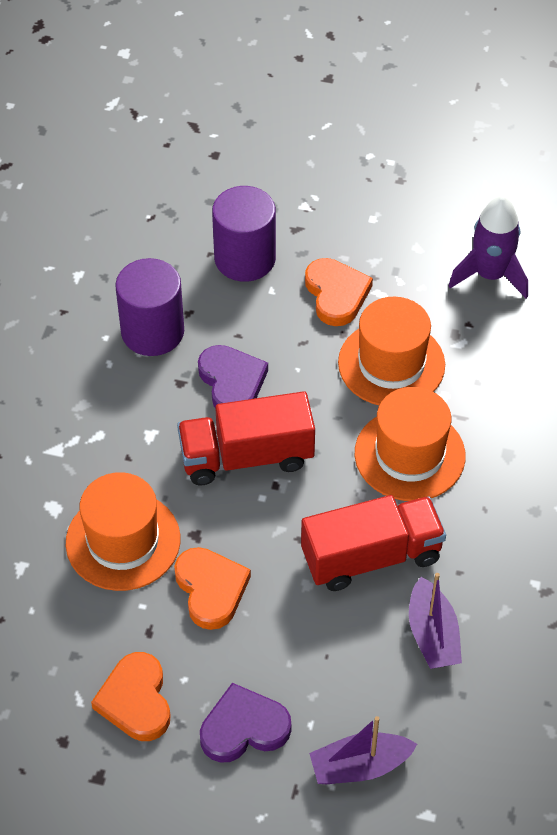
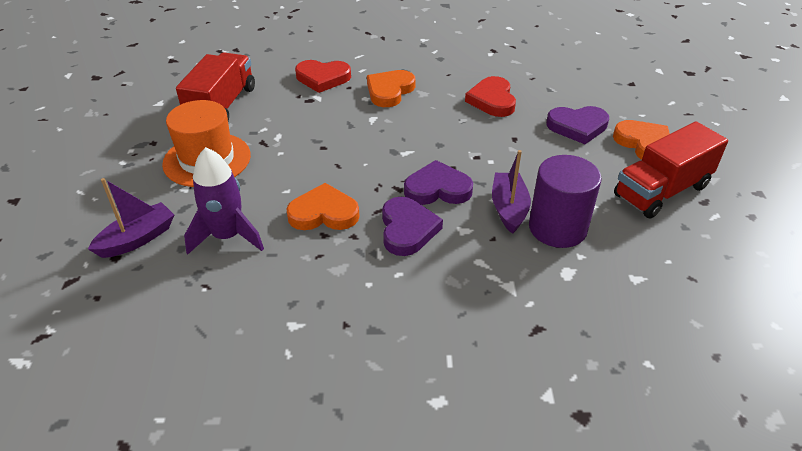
orange hat: 3 -> 1
purple cylinder: 2 -> 1
purple heart: 2 -> 3
red heart: 0 -> 2

